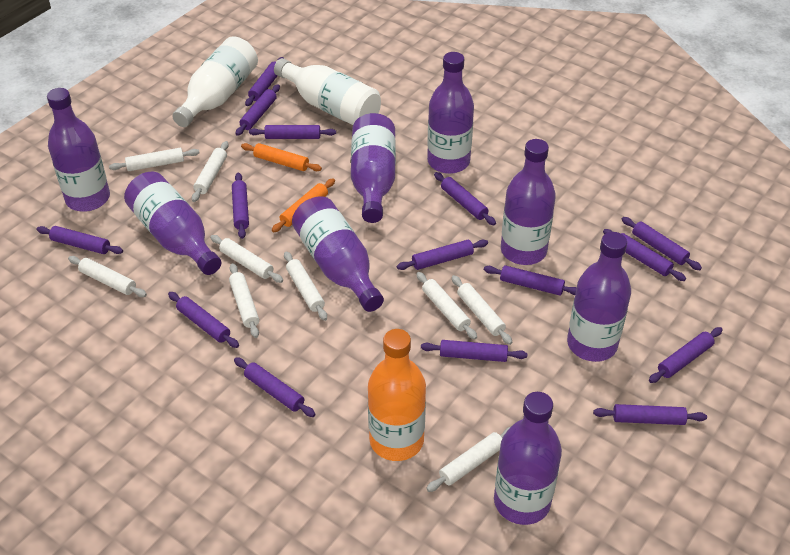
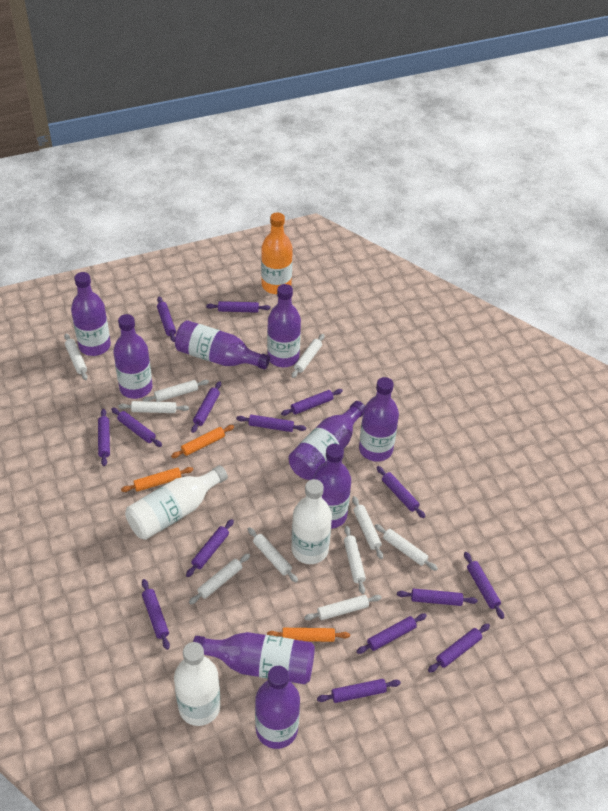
orange rolling pin: 2 -> 3
purple bottle: 8 -> 9
white bottle: 2 -> 3
white rolling pin: 9 -> 10

